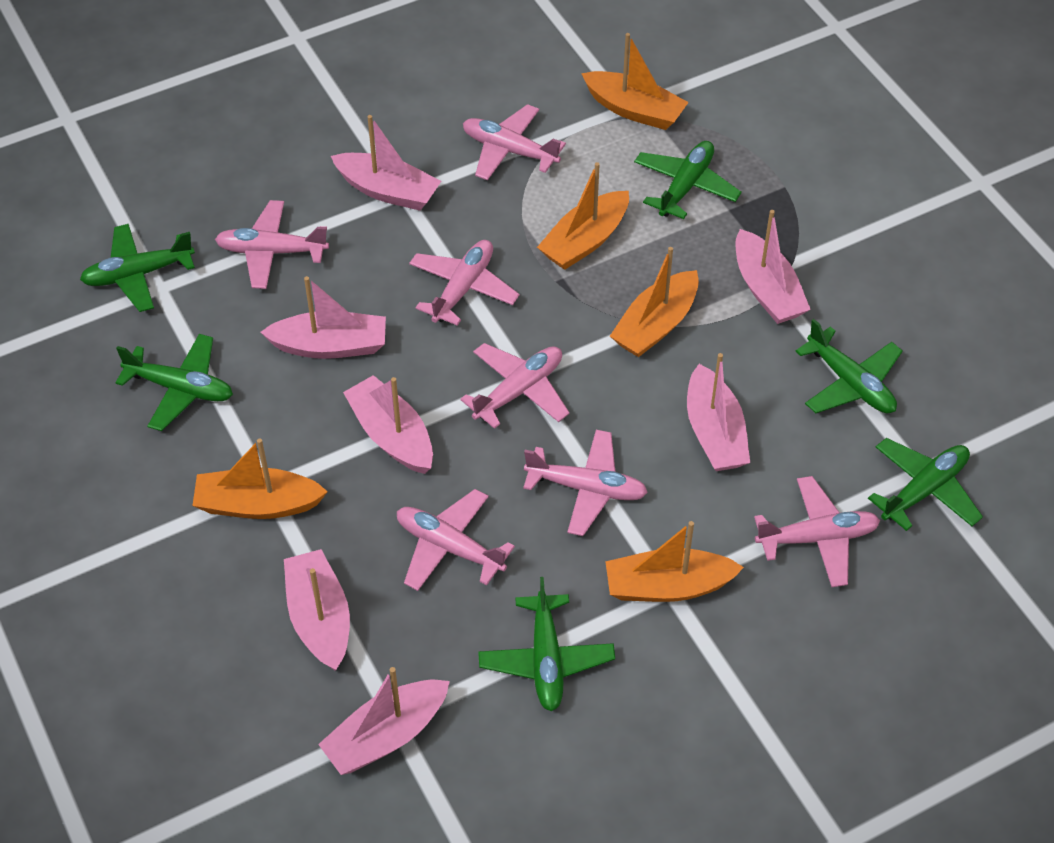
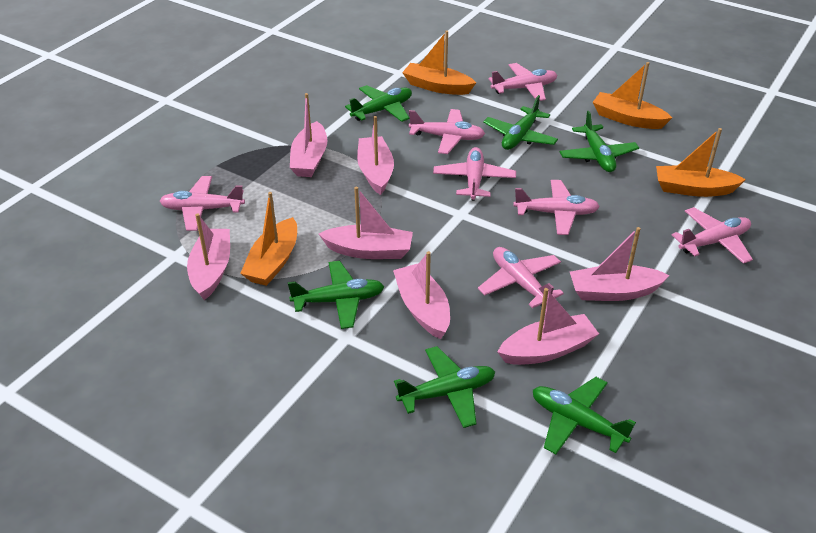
orange boat: 5 -> 4

